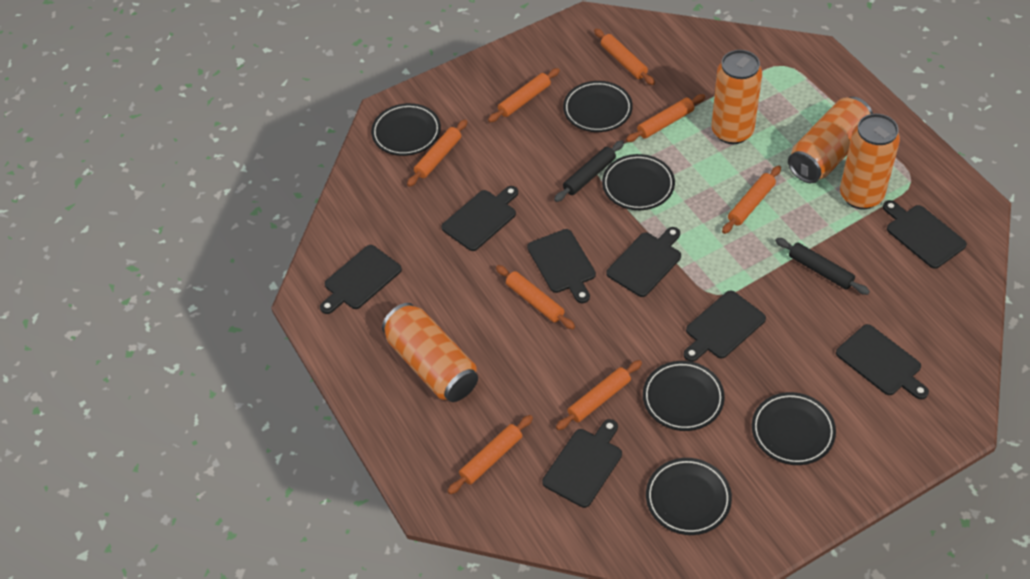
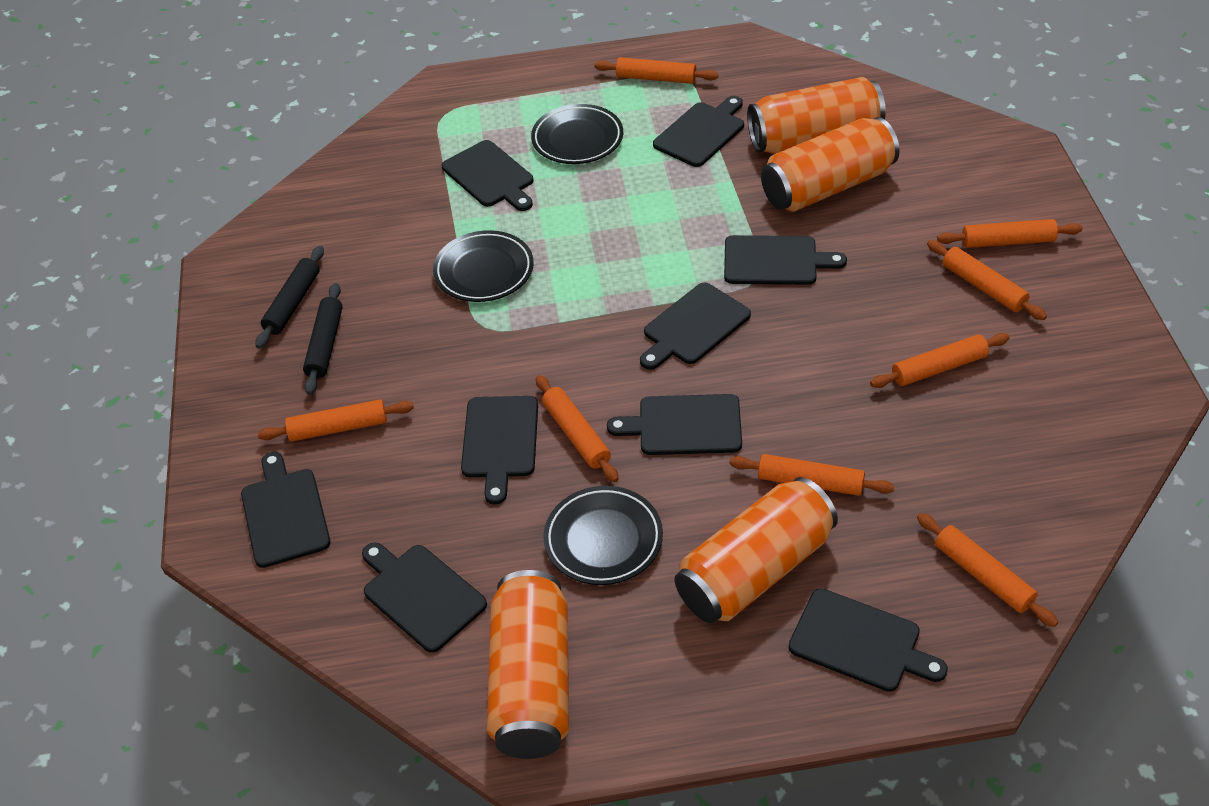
black cutting board: 8 -> 9
black plate: 6 -> 3

